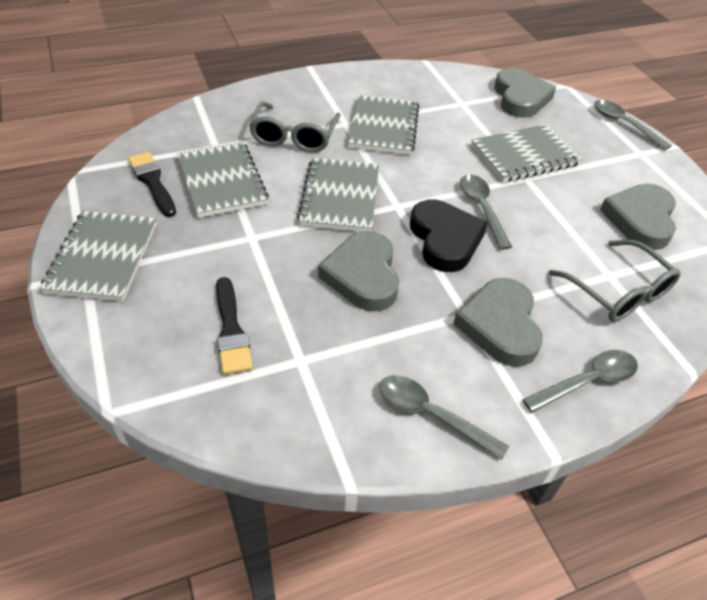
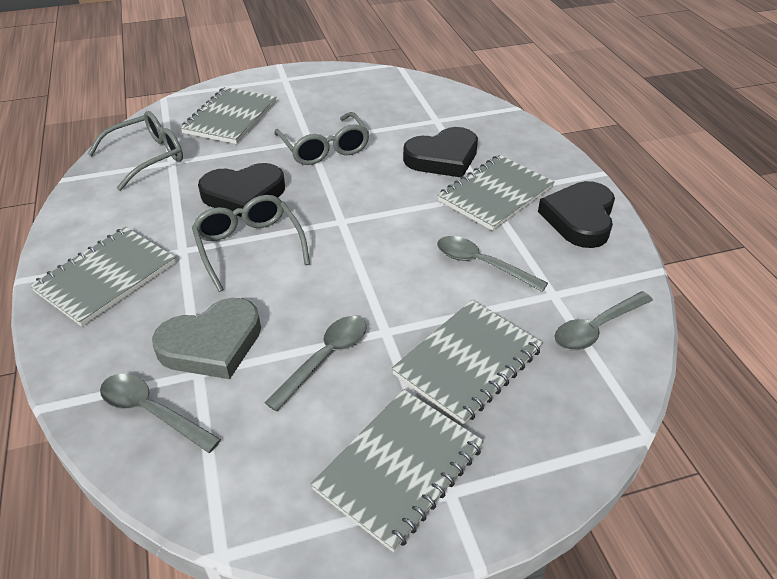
black brush: 2 -> 0
black heart: 1 -> 3
grey glasses: 2 -> 3
grey heart: 4 -> 1

